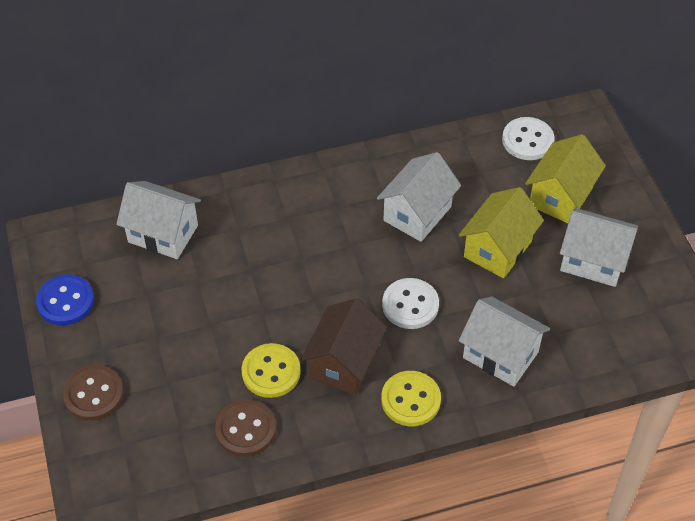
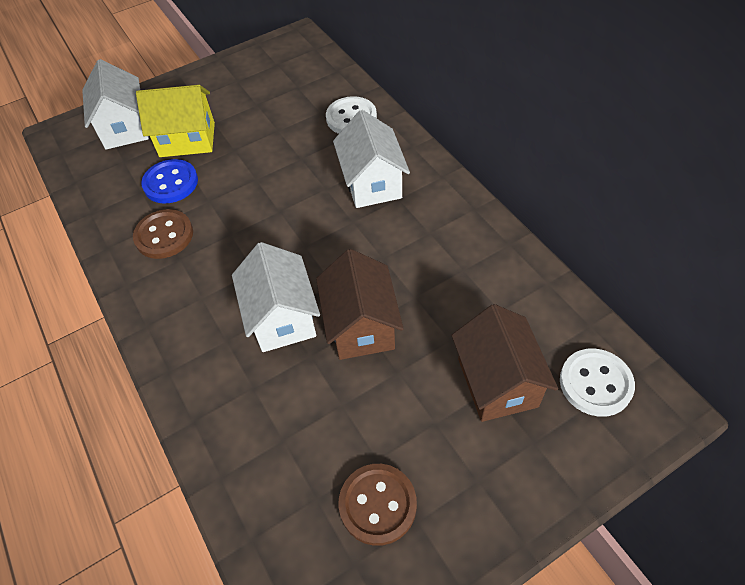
brown house: 1 -> 2
white house: 4 -> 3
yellow button: 2 -> 0
yellow house: 2 -> 1

